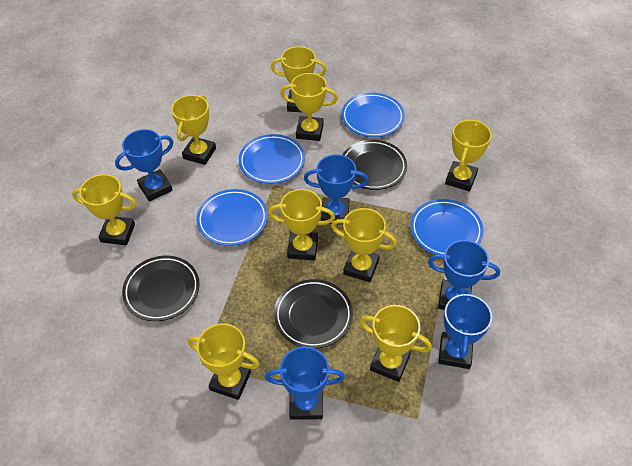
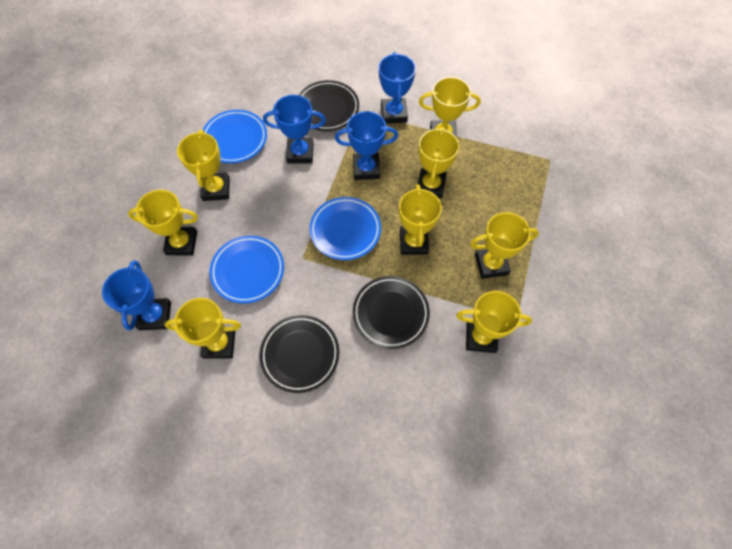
blue plate: 4 -> 3
blue trophy: 5 -> 4
yellow trophy: 9 -> 8

